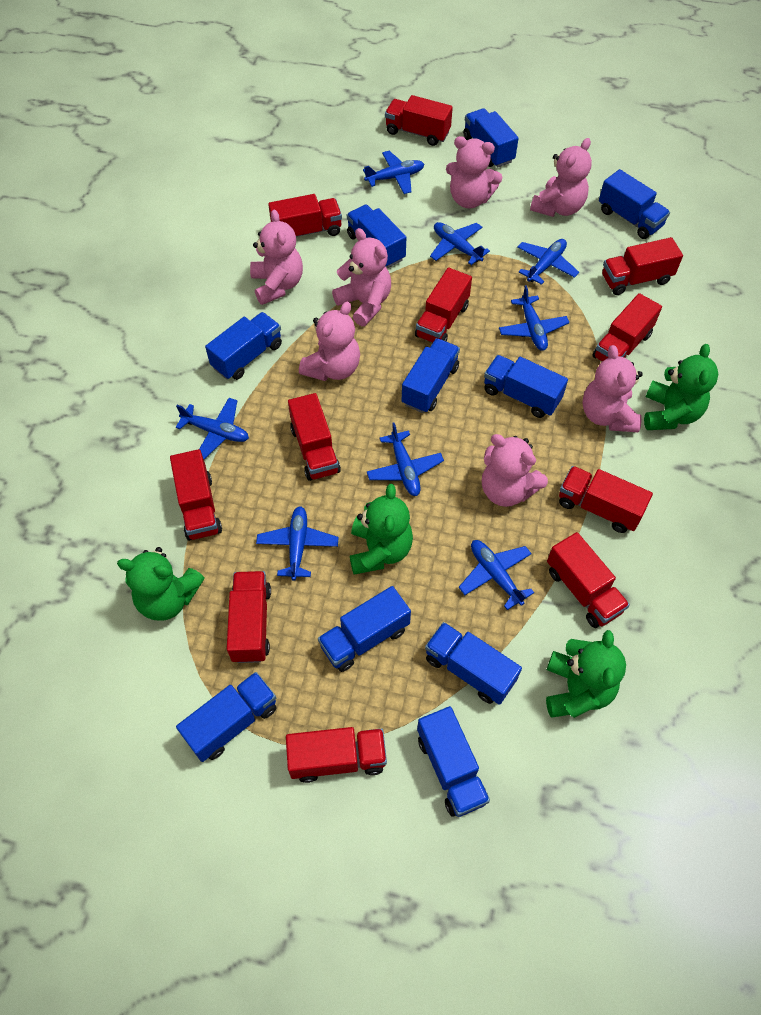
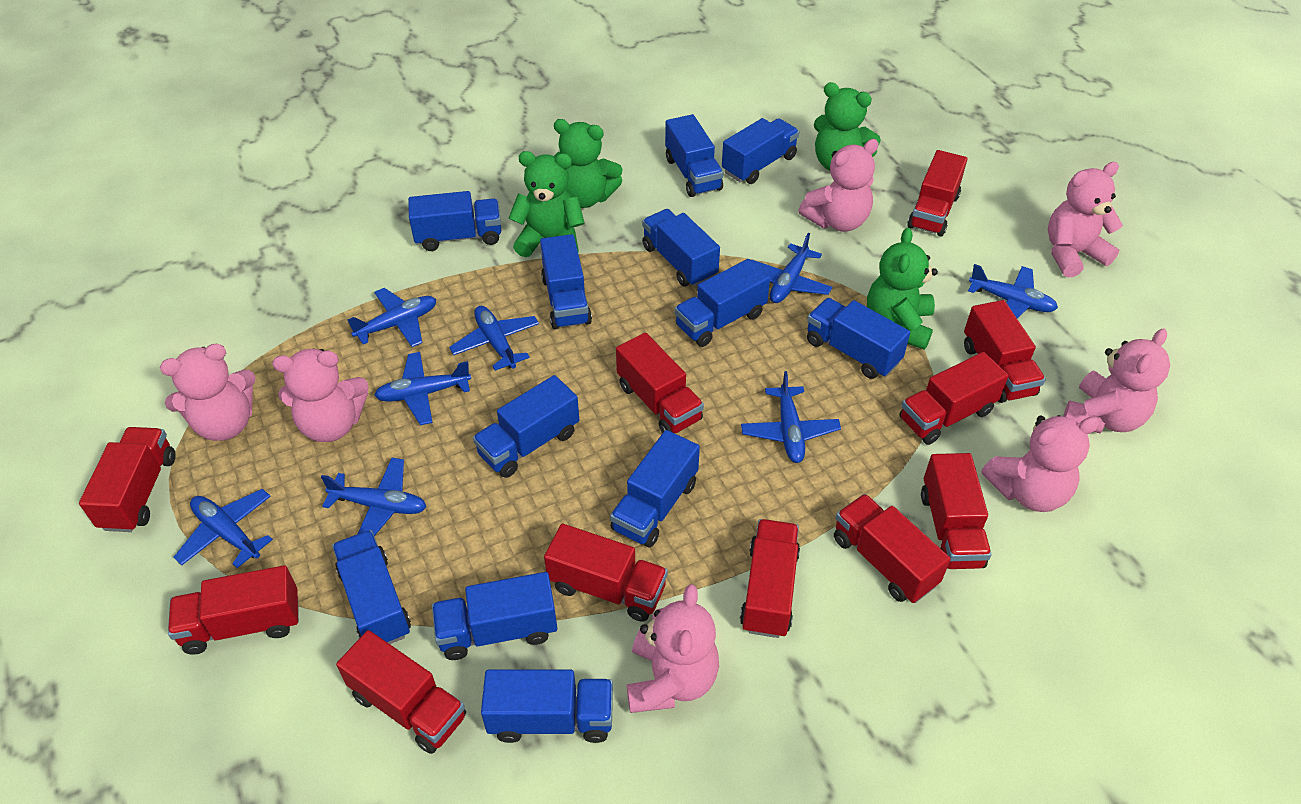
blue truck: 10 -> 12

